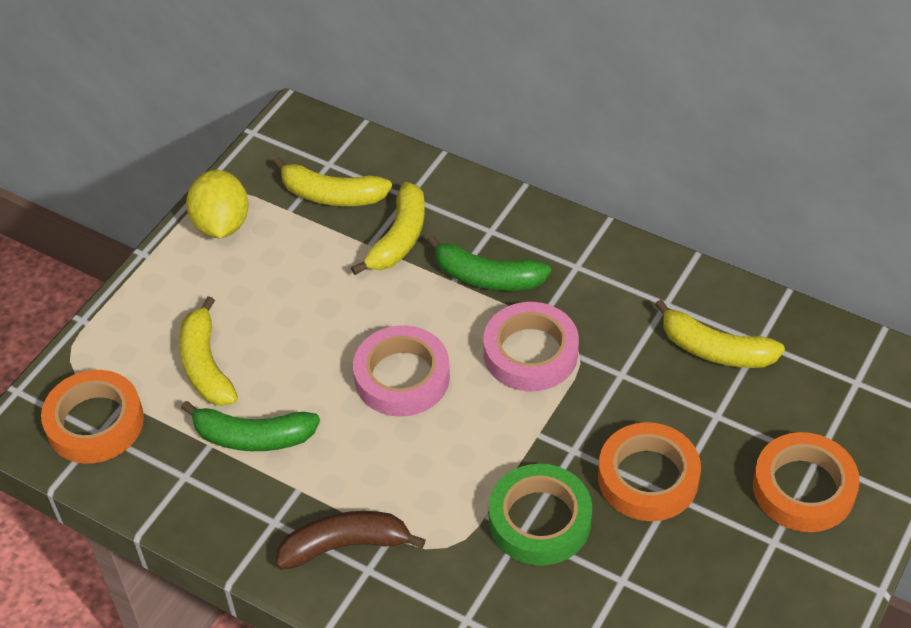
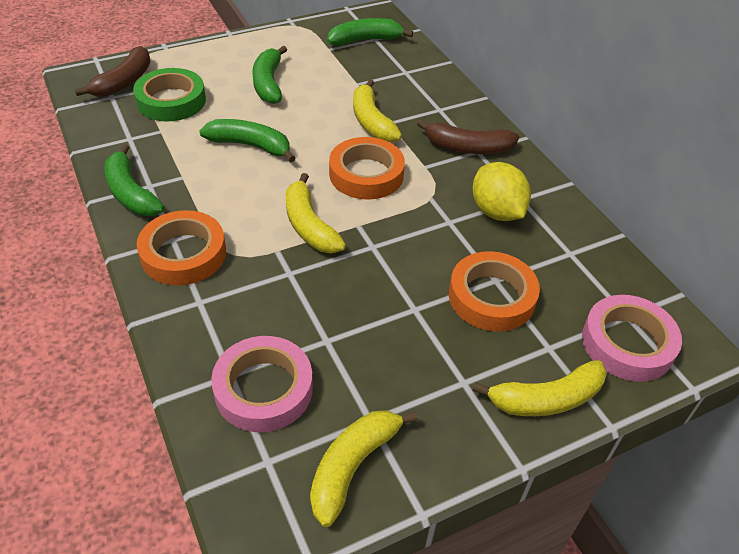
brown banana: 1 -> 2
green banana: 2 -> 4

